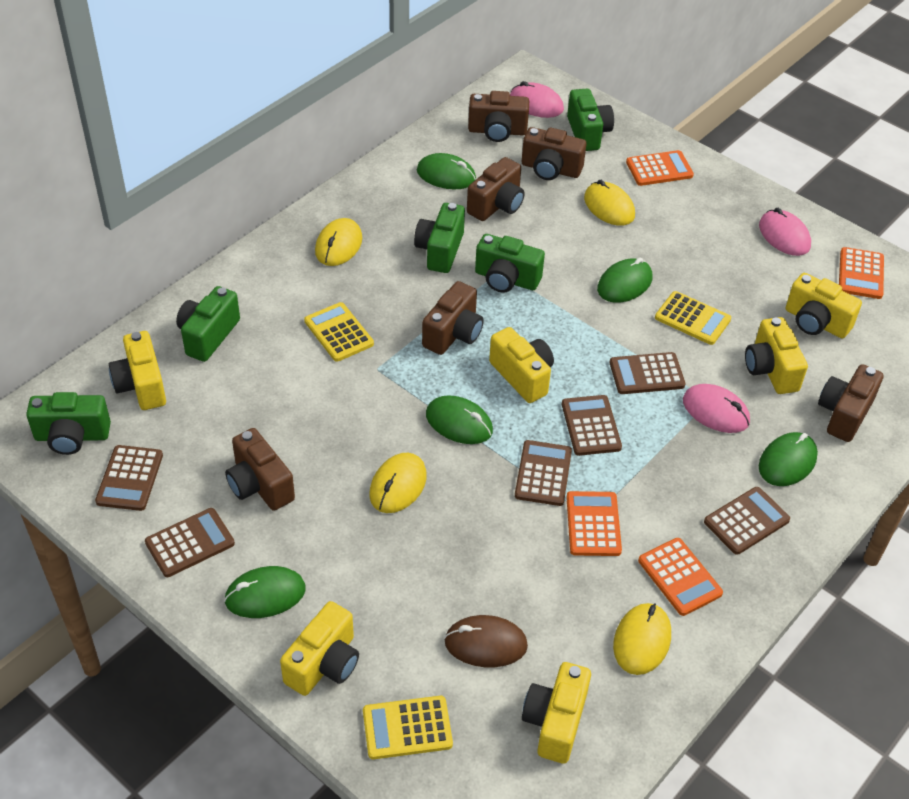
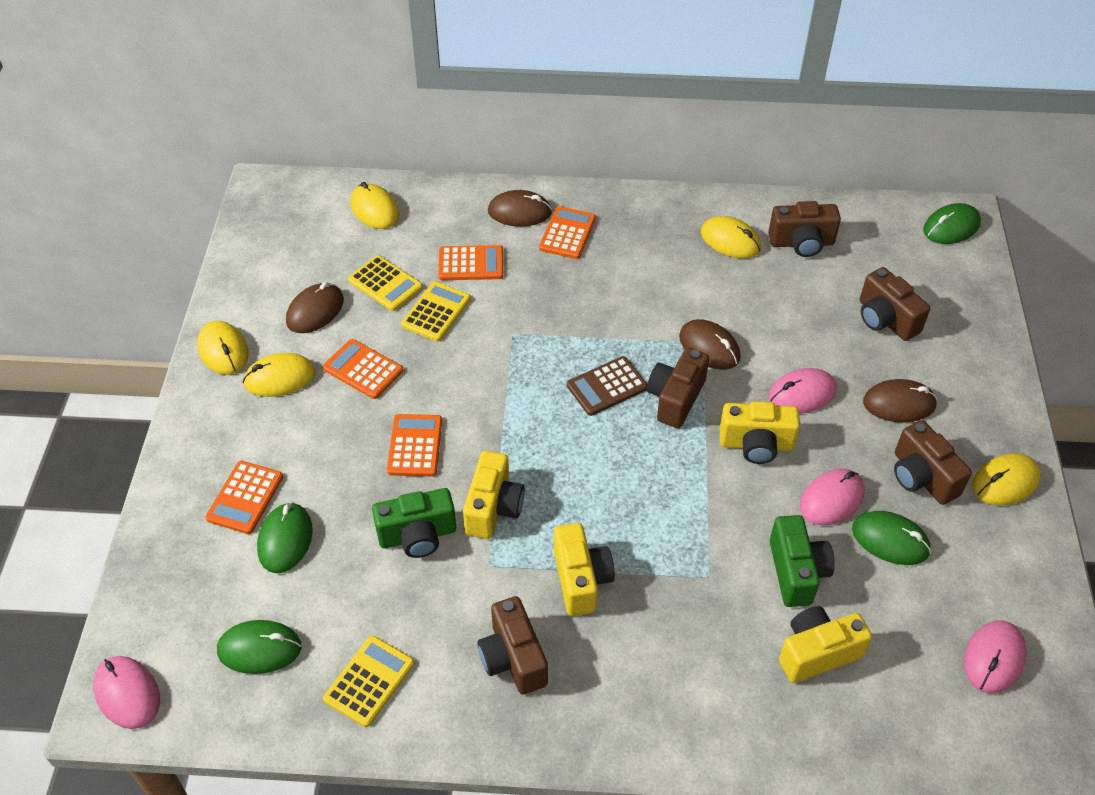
brown calculator: 6 -> 1
brown camera: 6 -> 5
brown mouse: 1 -> 4
green camera: 5 -> 2
green mouse: 5 -> 4
orange calculator: 4 -> 5
pink mouse: 3 -> 4
yellow camera: 6 -> 4
yellow mouse: 4 -> 5

